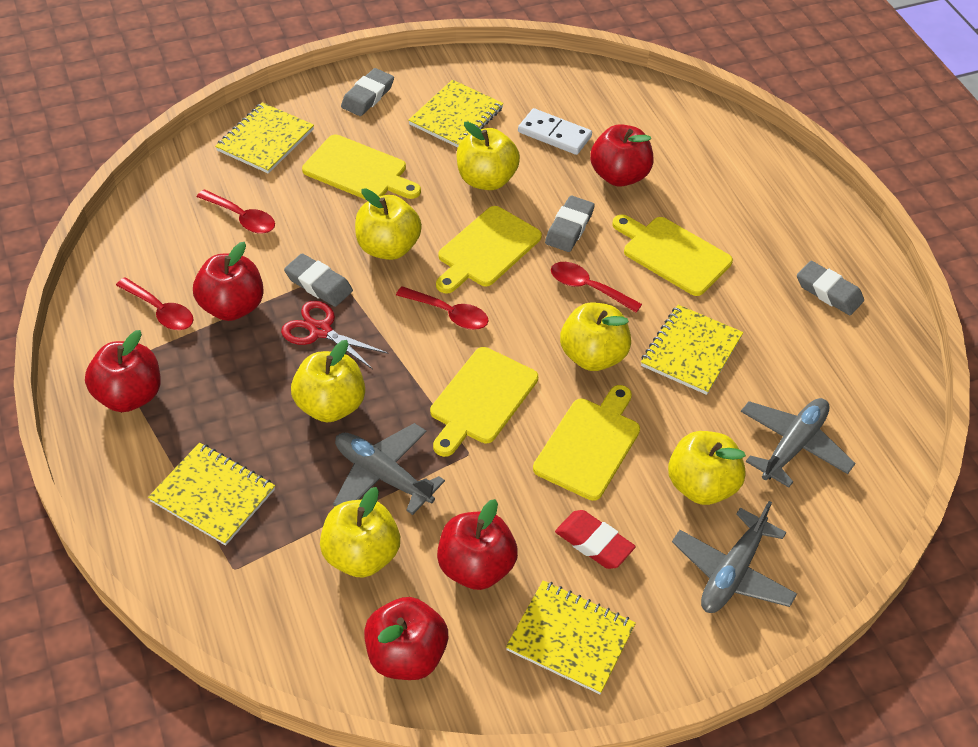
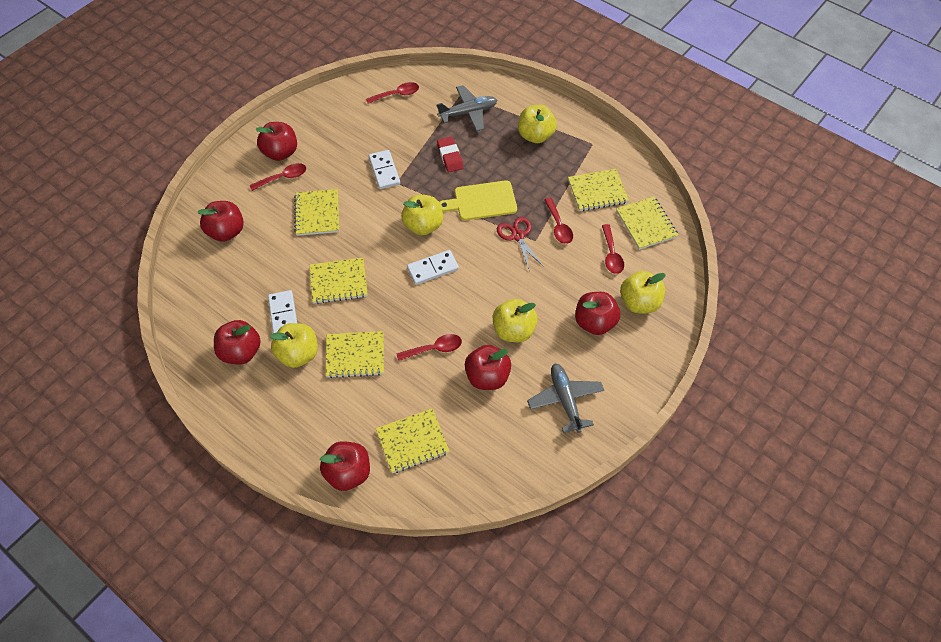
grey eraser: 4 -> 0
grey plane: 3 -> 2
red apple: 5 -> 6
red spoon: 4 -> 5
white domino: 1 -> 3
yellow apple: 6 -> 5
yellow cutting board: 5 -> 1
yellow notebook: 5 -> 6

